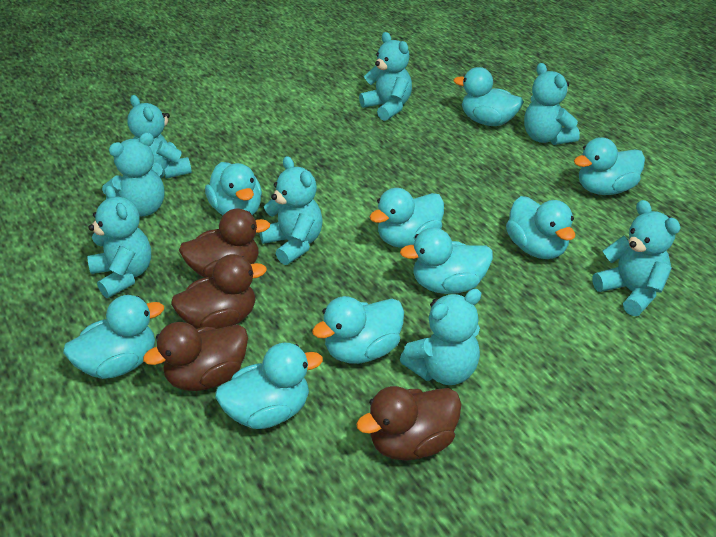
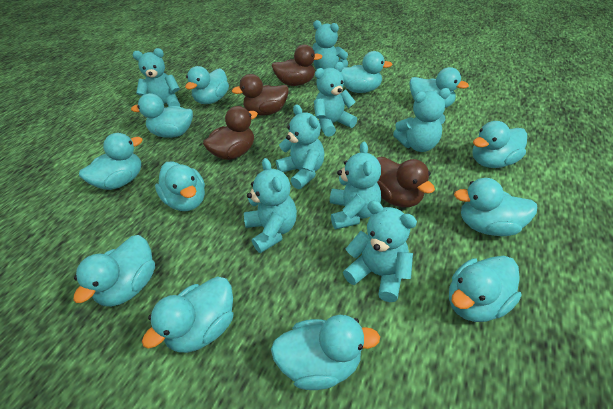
turquoise duck: 9 -> 12

